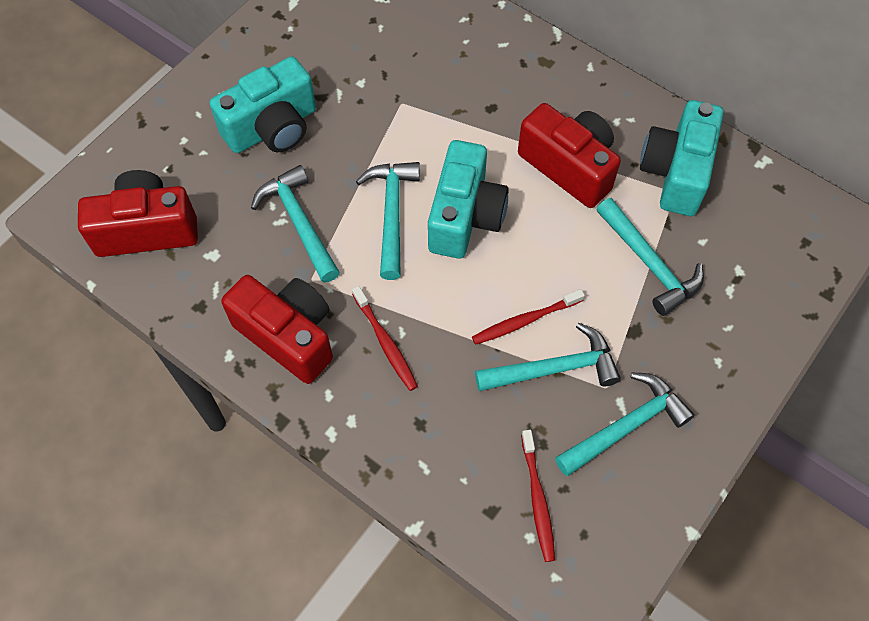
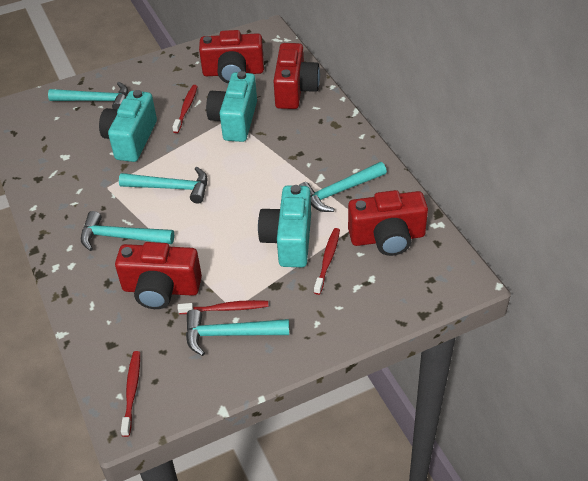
red camera: 3 -> 4
red toothbrush: 3 -> 4

